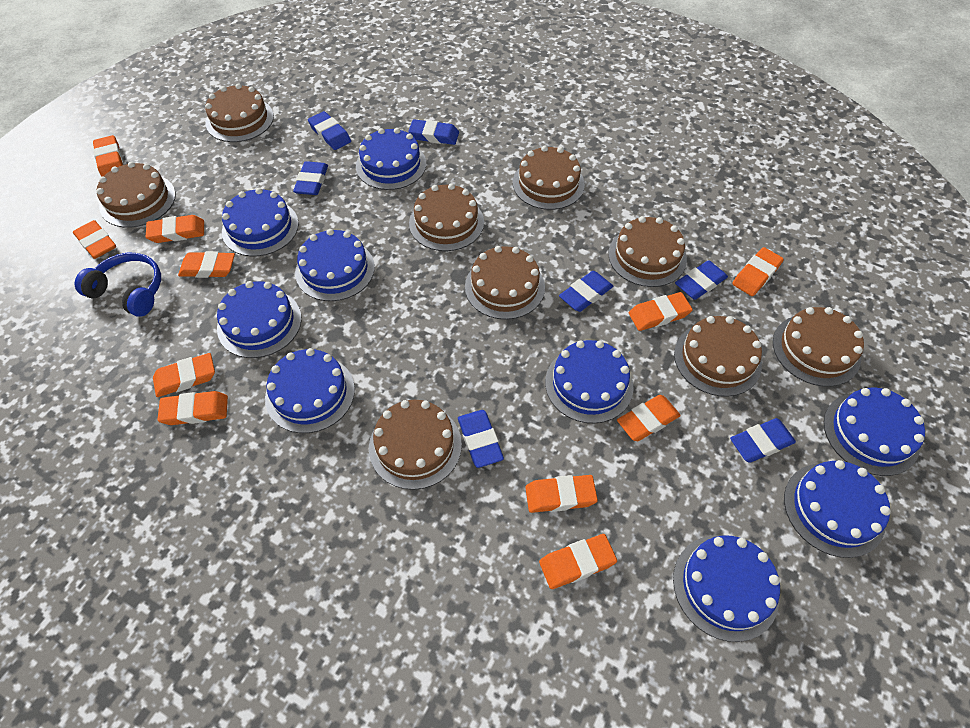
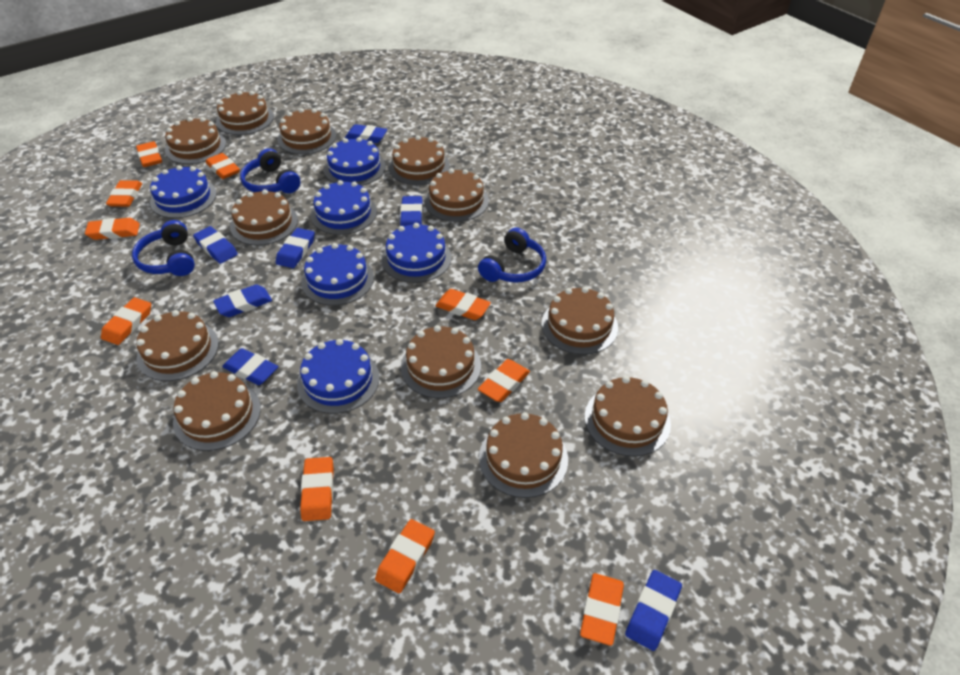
blue cake: 9 -> 6
blue headphones: 1 -> 3
brown cake: 9 -> 12
orange eraser: 11 -> 10

